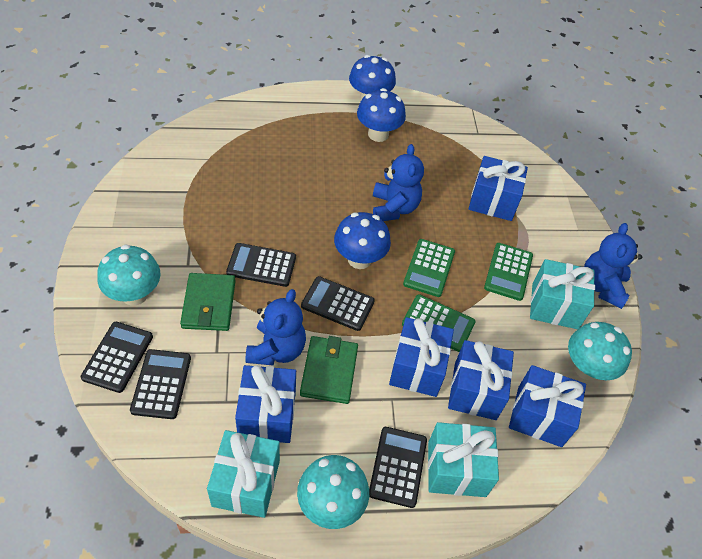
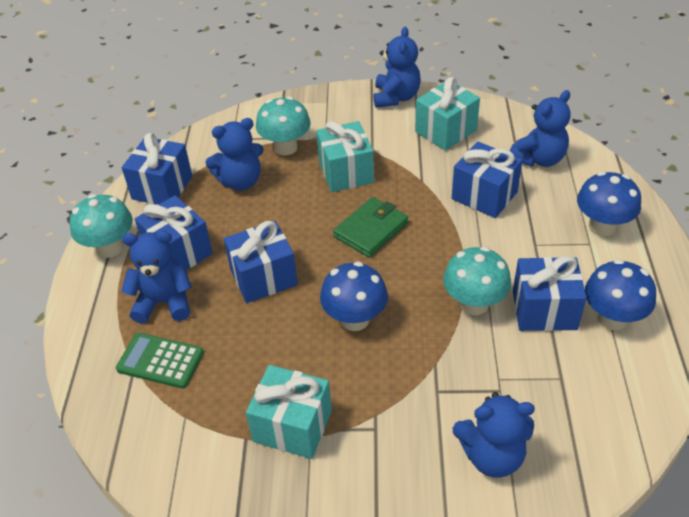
black calculator: 5 -> 0
blue teddy bear: 3 -> 5
green calculator: 3 -> 1
green wallet: 2 -> 1

